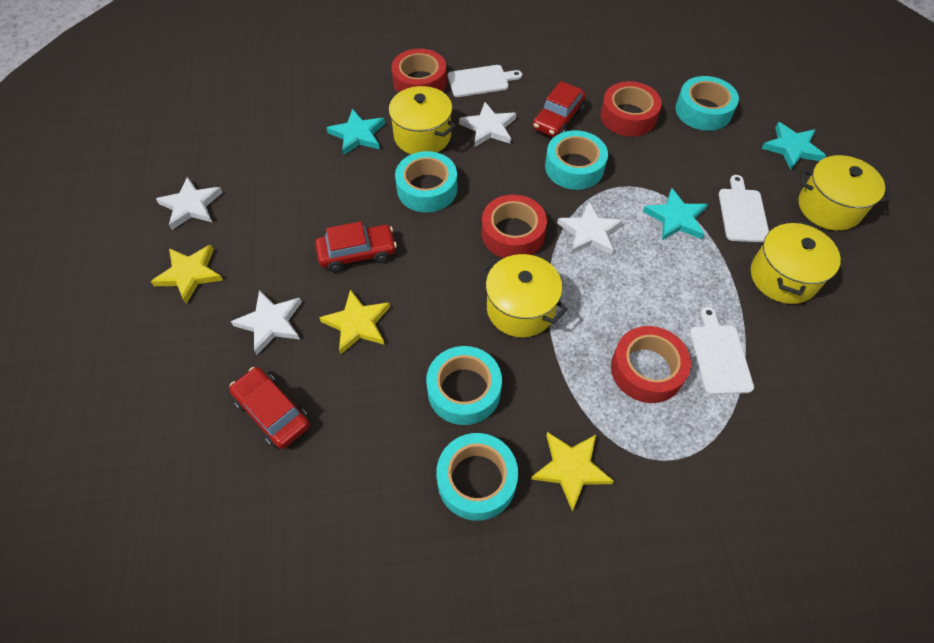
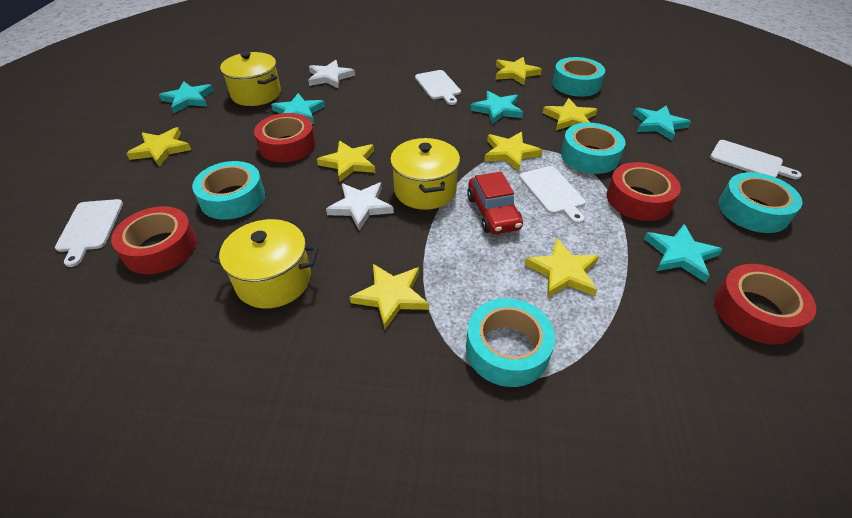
red car: 3 -> 1
turquoise star: 3 -> 5
white cutting board: 3 -> 4
white star: 4 -> 2
yellow pot: 4 -> 3
yellow star: 3 -> 7

